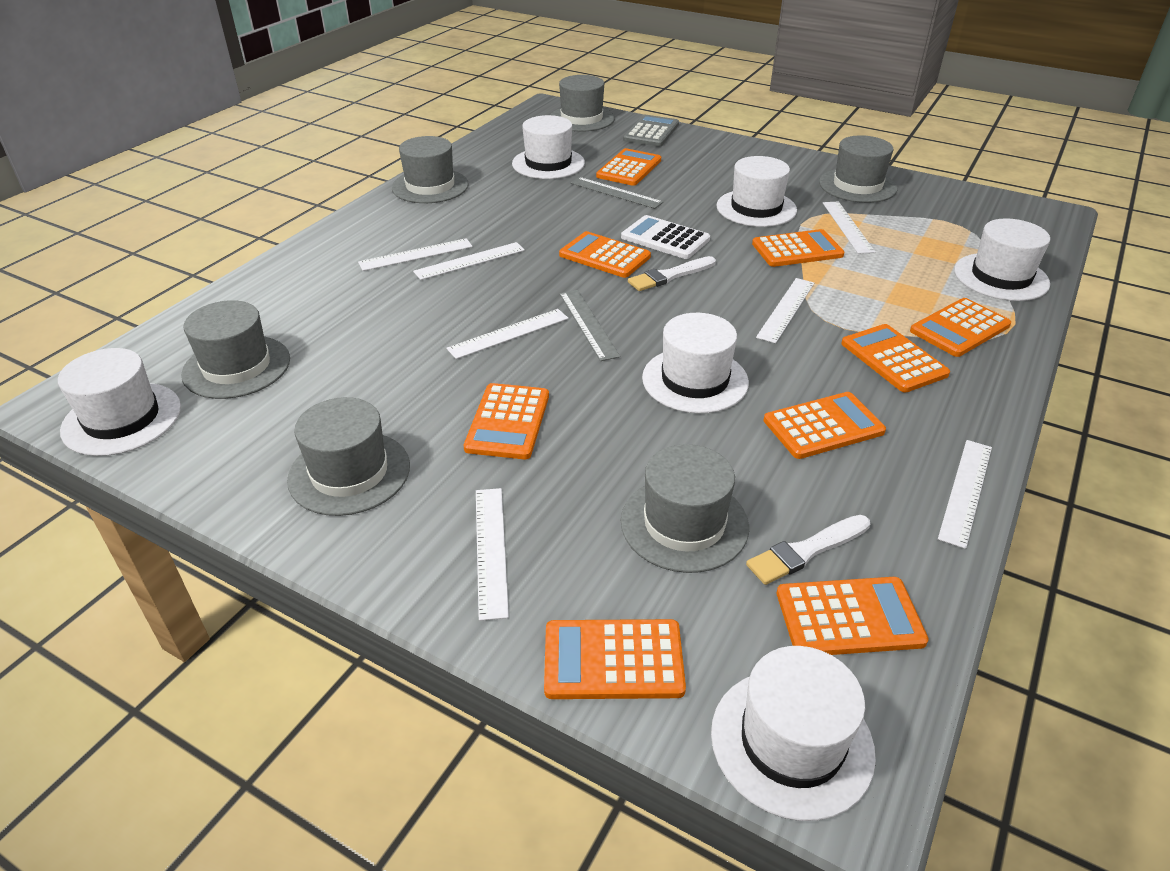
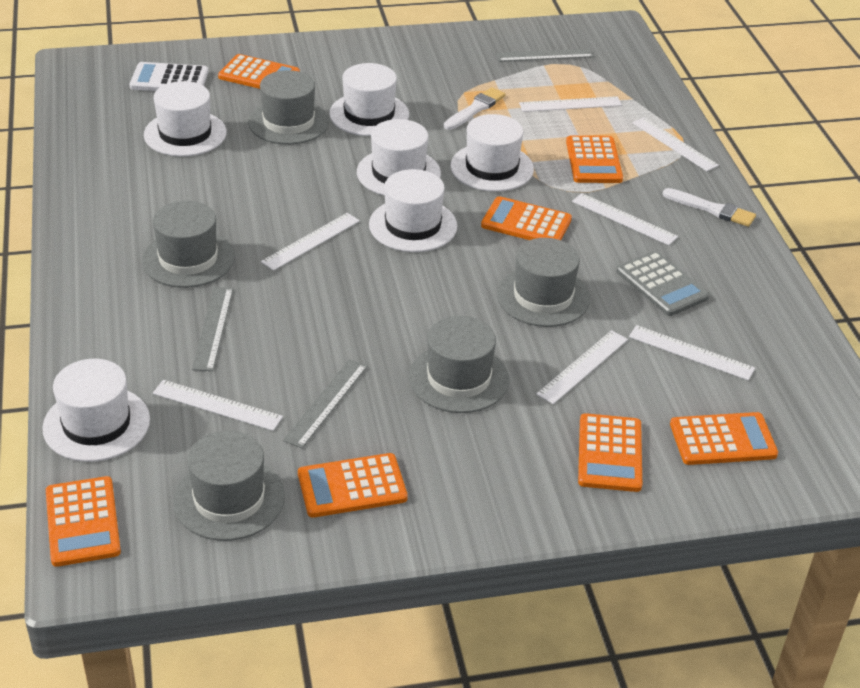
grey hat: 6 -> 5
grey ruler: 2 -> 3
orange calculator: 9 -> 7

